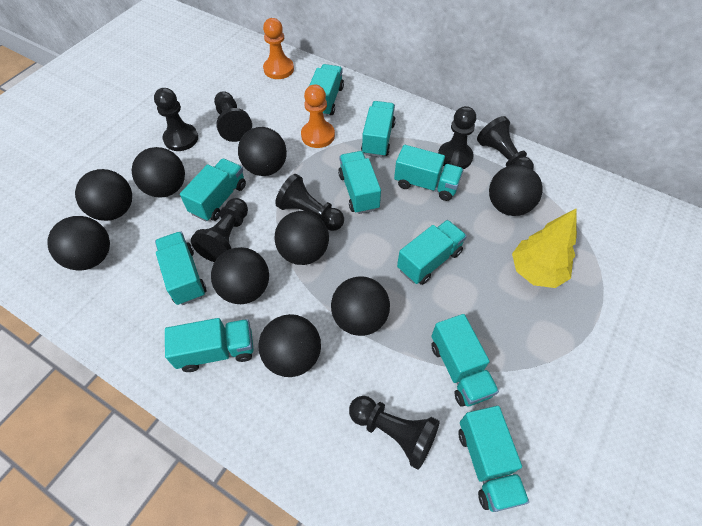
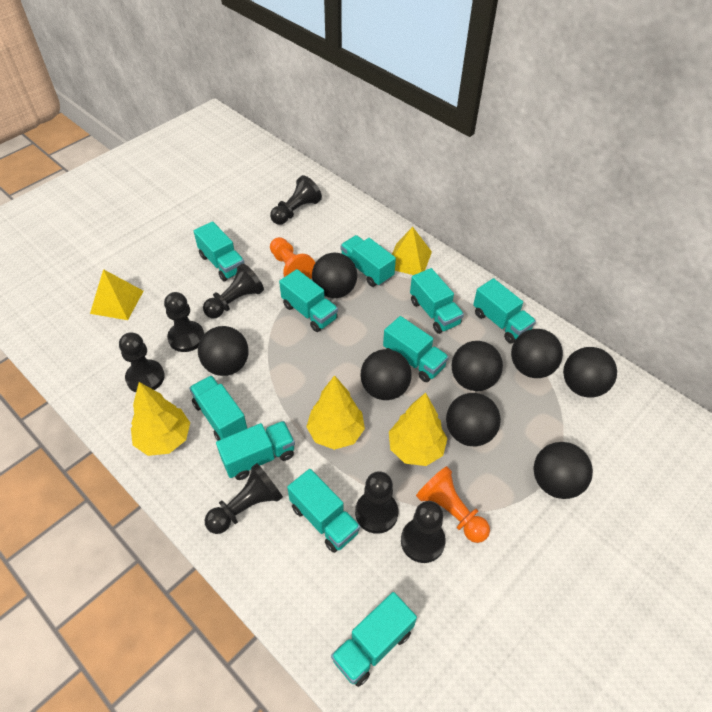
black ball: 9 -> 8
yellow pyramid: 0 -> 2
yellow tree: 1 -> 3

